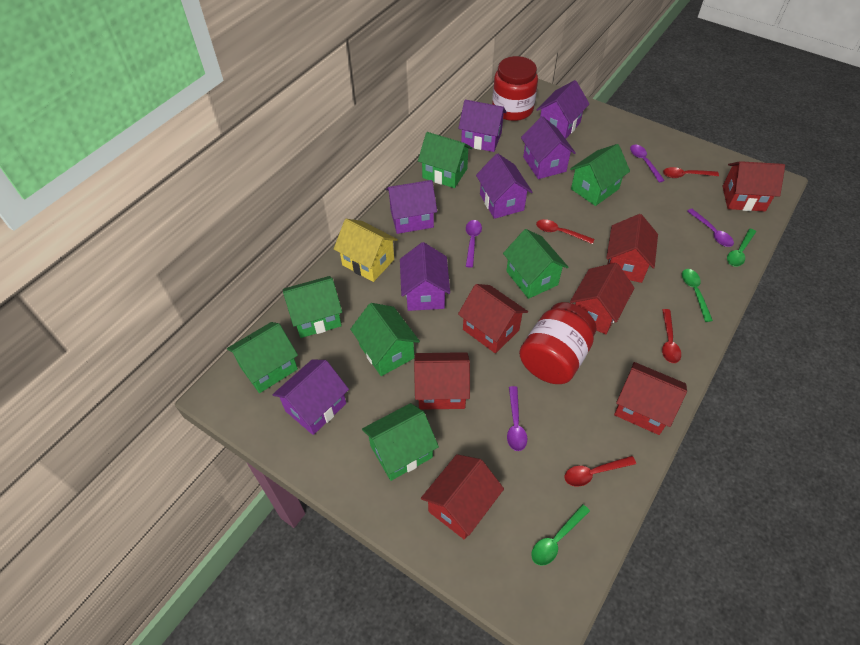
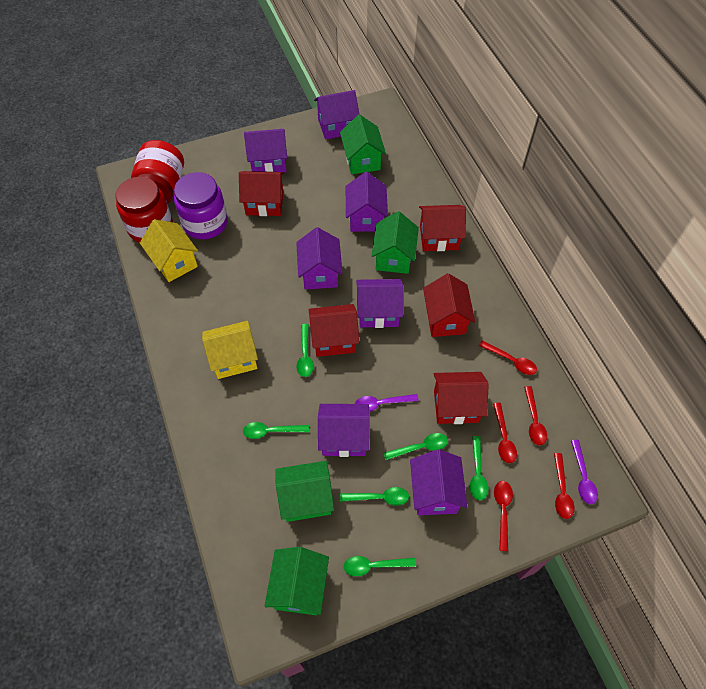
green house: 7 -> 4
green spoon: 3 -> 6
purple jar: 0 -> 1
purple spoon: 4 -> 2
red house: 7 -> 5
red spoon: 4 -> 5
yellow house: 1 -> 2

